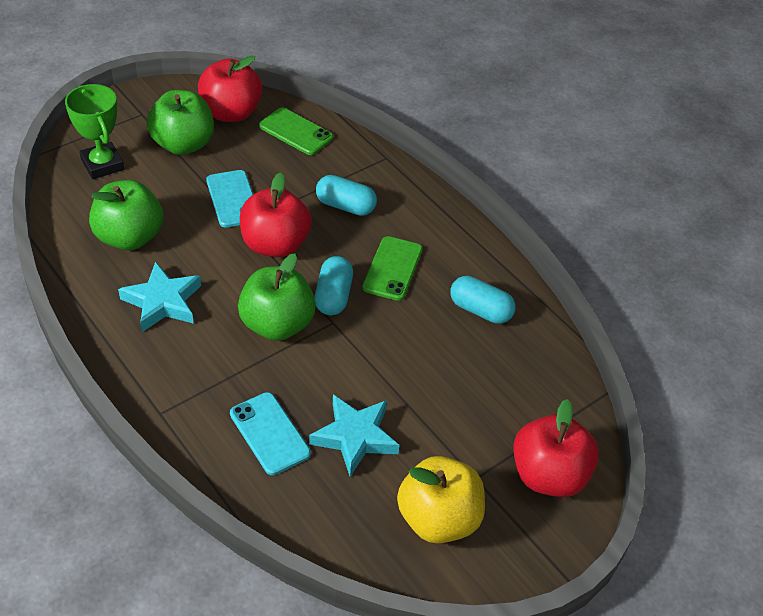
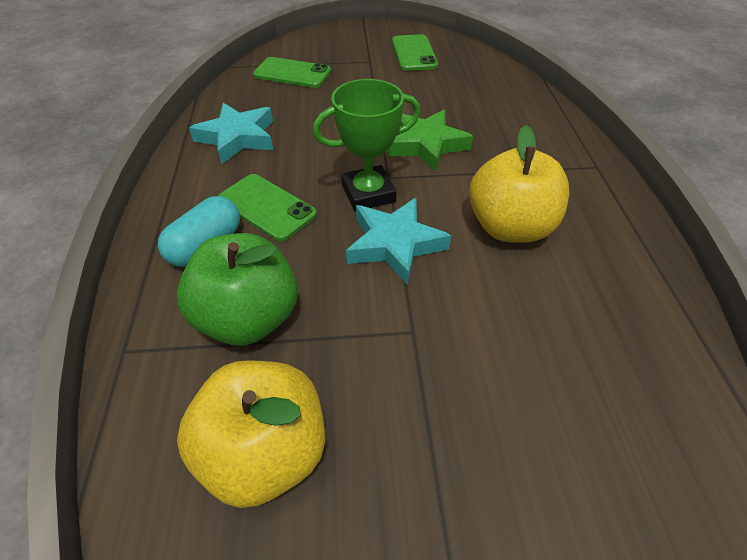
green apple: 3 -> 1
green phone: 2 -> 3
green star: 0 -> 1
red apple: 3 -> 0
turquoise capsule: 3 -> 1
turquoise phone: 2 -> 0
yellow apple: 1 -> 2

